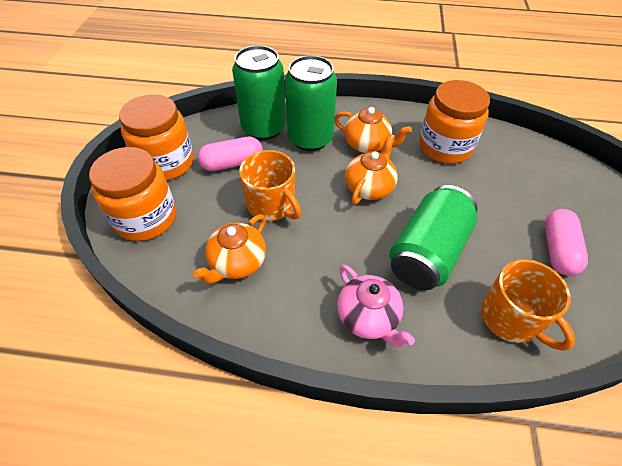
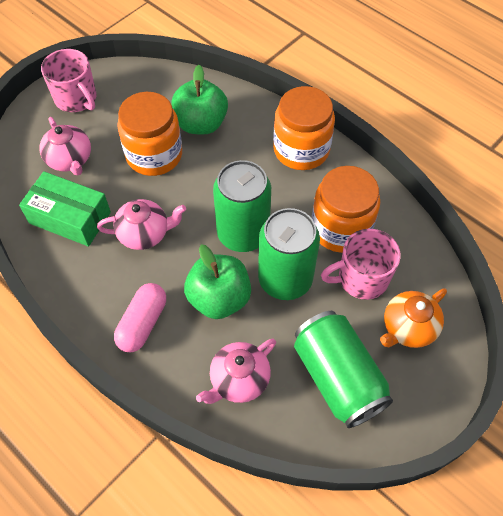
green apple: 0 -> 2
green box: 0 -> 1
orange mug: 2 -> 0
orange teapot: 3 -> 1
pink capsule: 2 -> 1
pink mug: 0 -> 2
pink teapot: 1 -> 3

